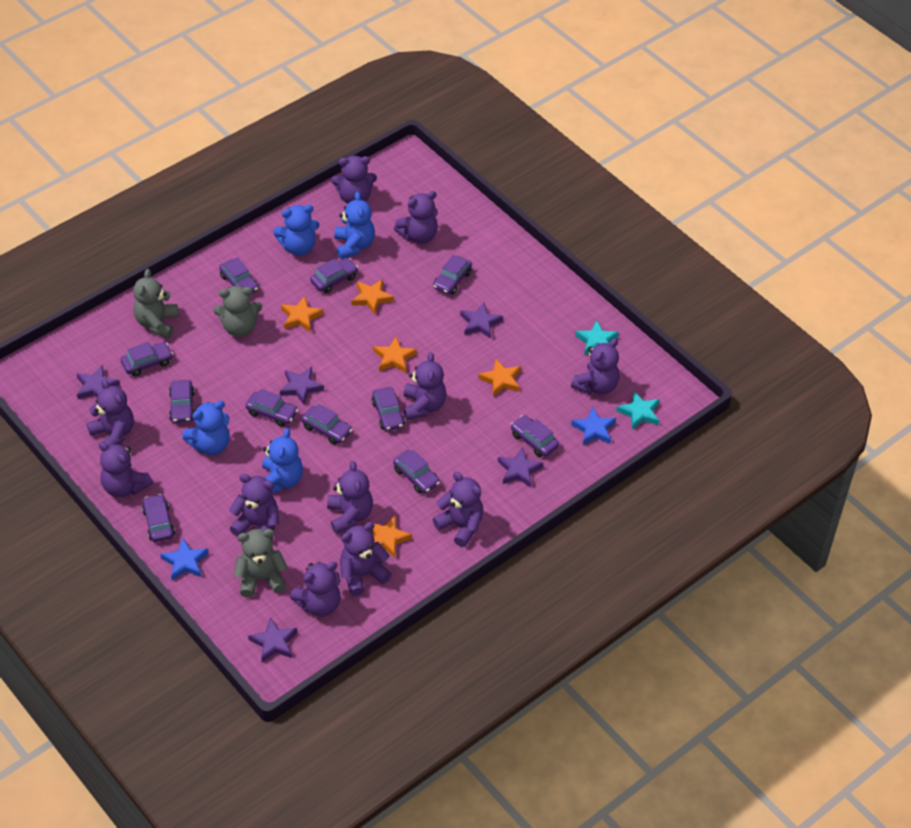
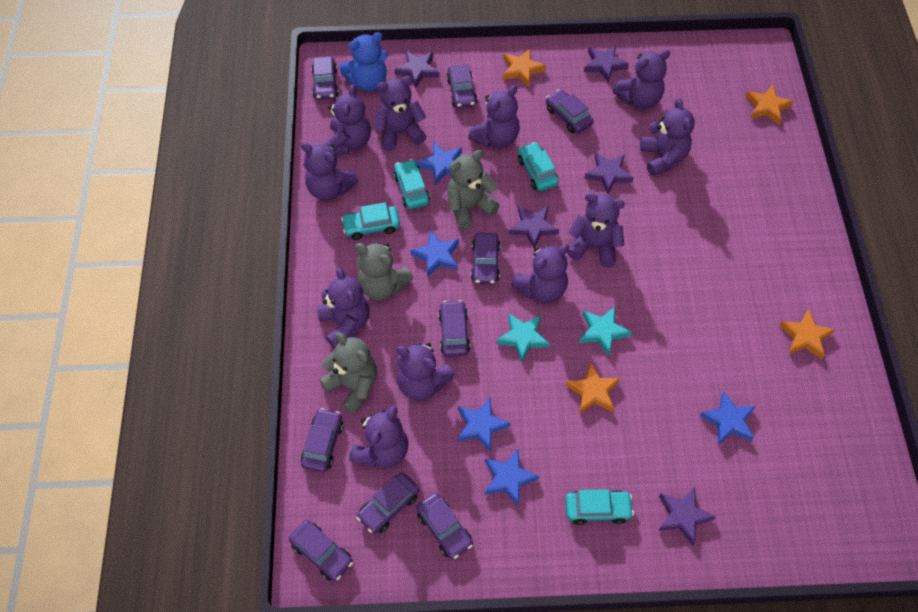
blue star: 2 -> 5
blue teddy bear: 4 -> 1
orange star: 5 -> 4
purple car: 11 -> 9
turquoise car: 0 -> 4

